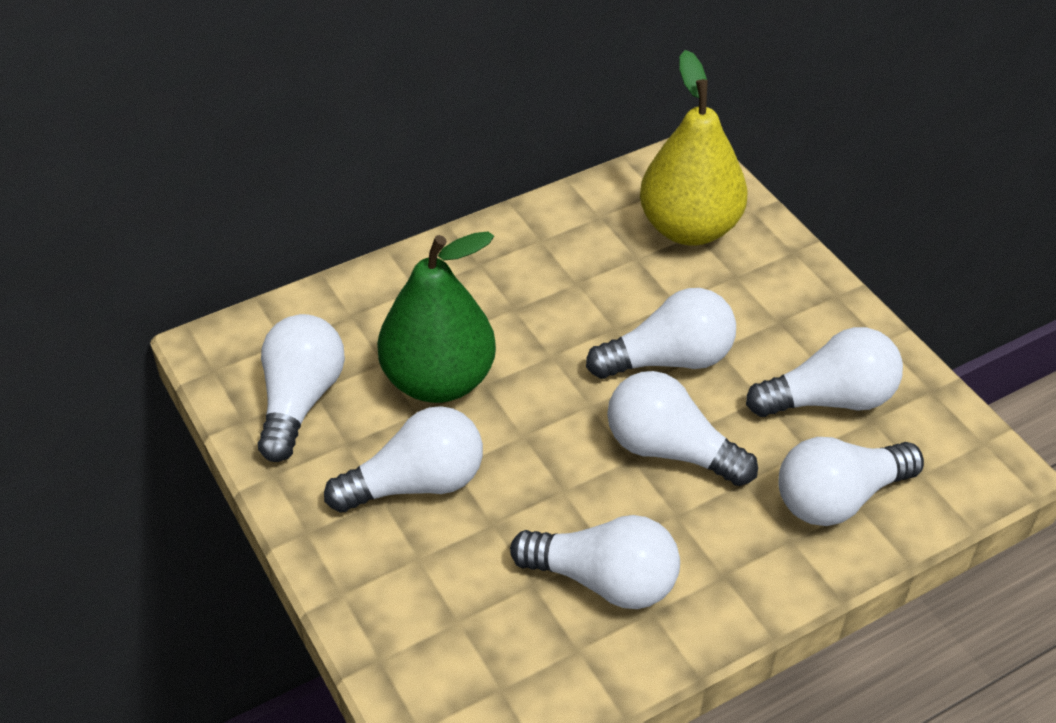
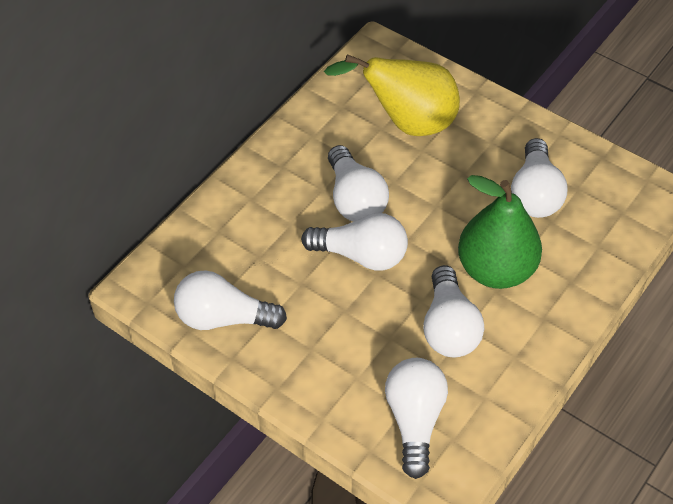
white light bulb: 7 -> 6

